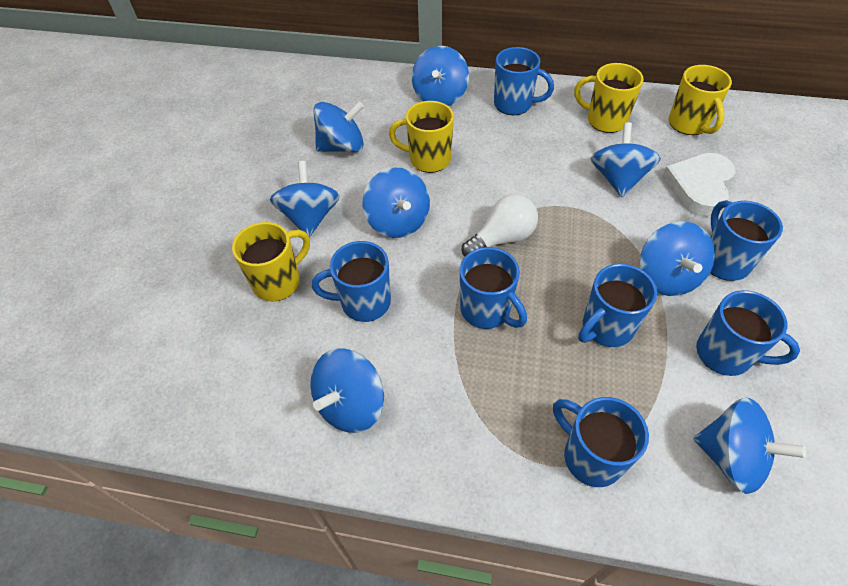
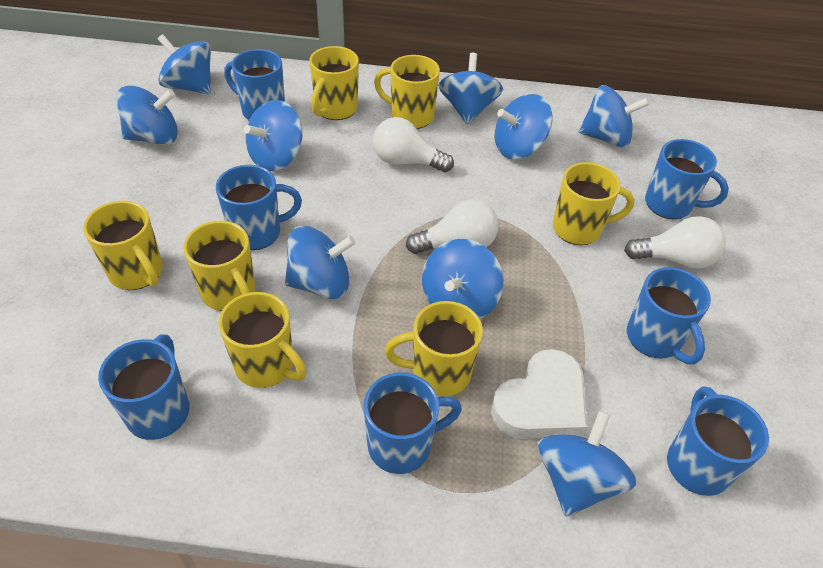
blue spinning top: 8 -> 9
white light bulb: 1 -> 3
yellow mug: 4 -> 7

